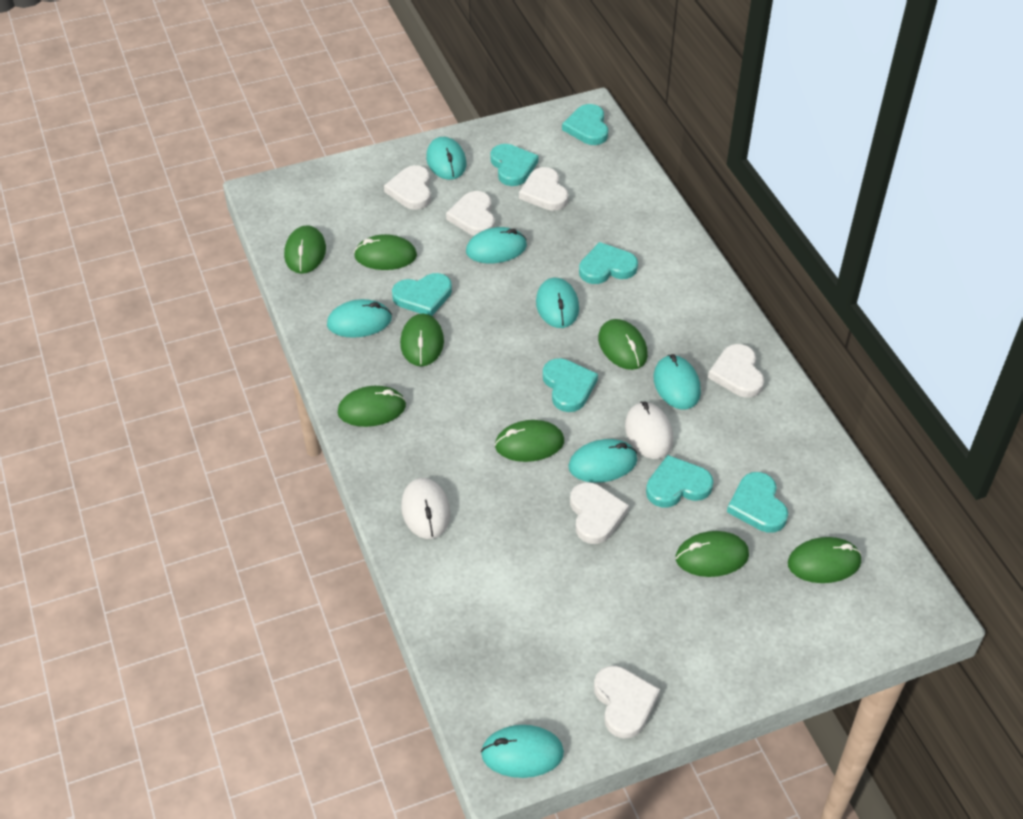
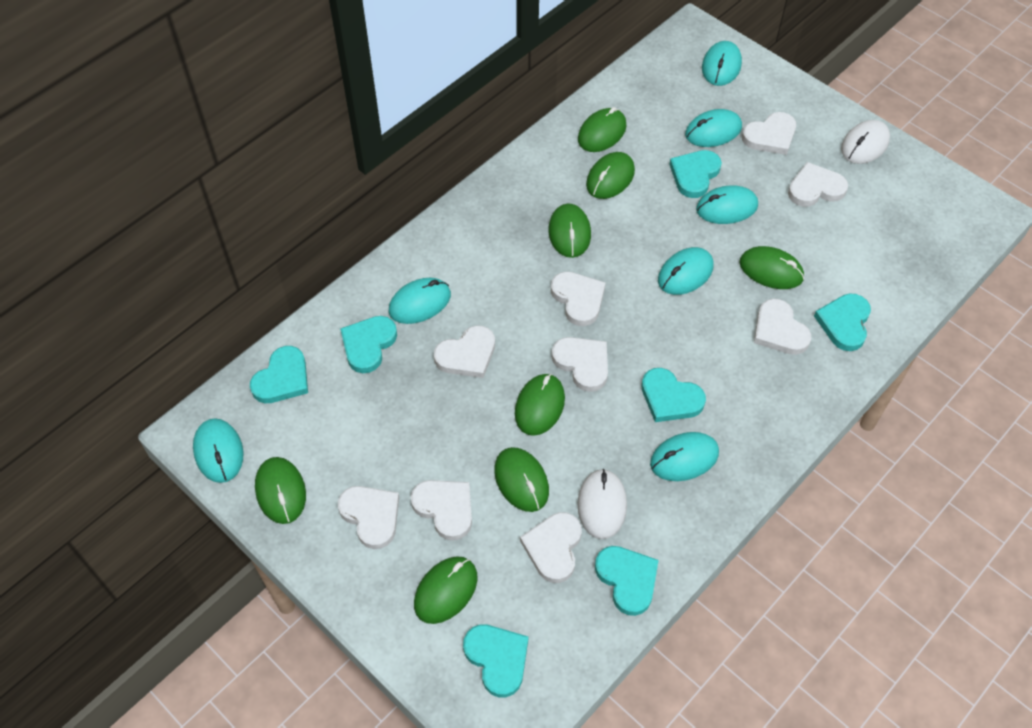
white heart: 6 -> 9

